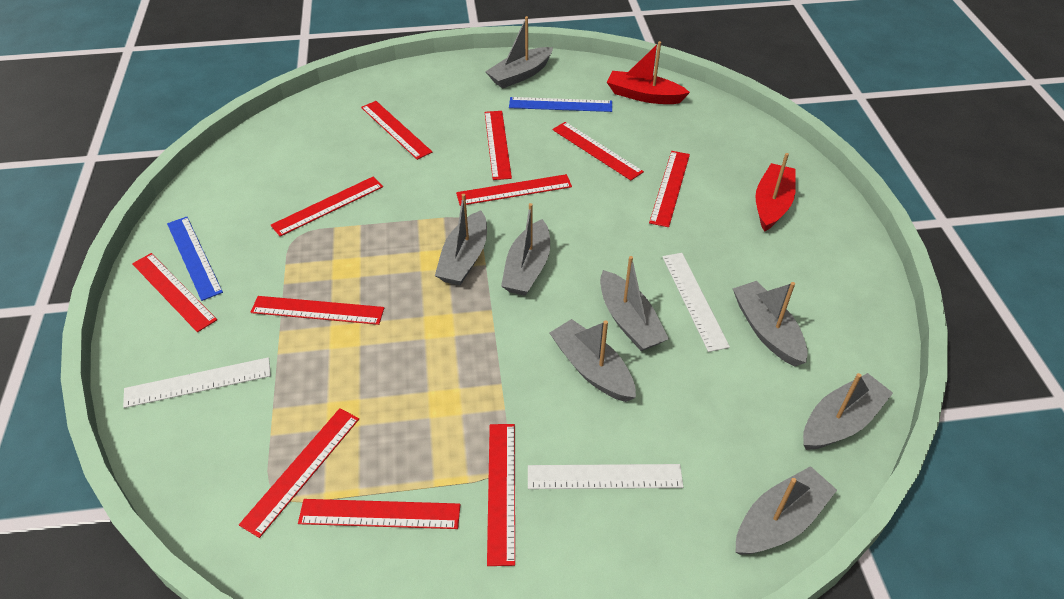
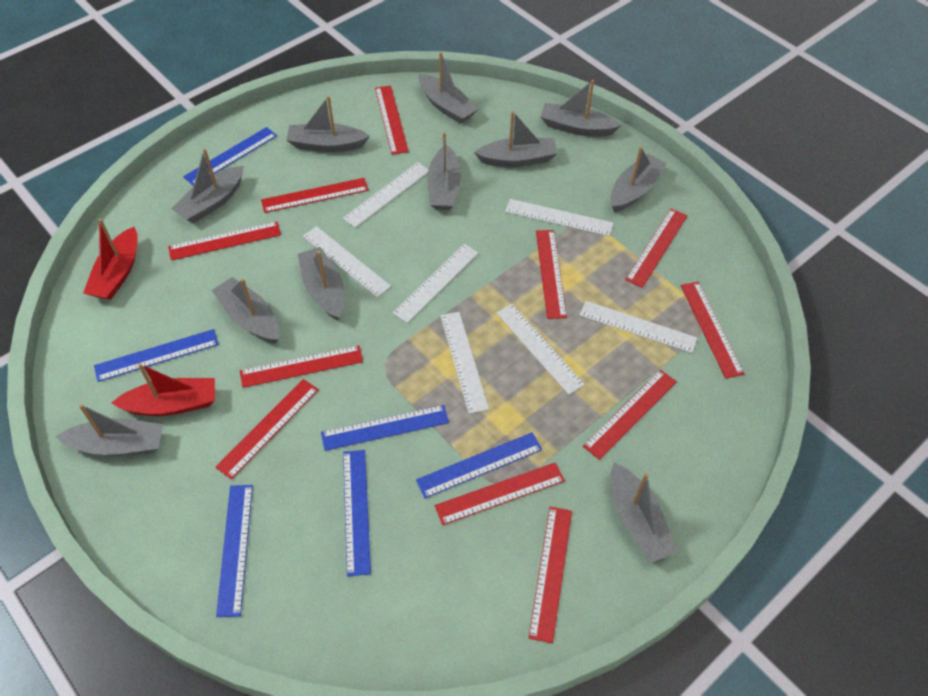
blue ruler: 2 -> 6
grey boat: 8 -> 11
white ruler: 3 -> 7

